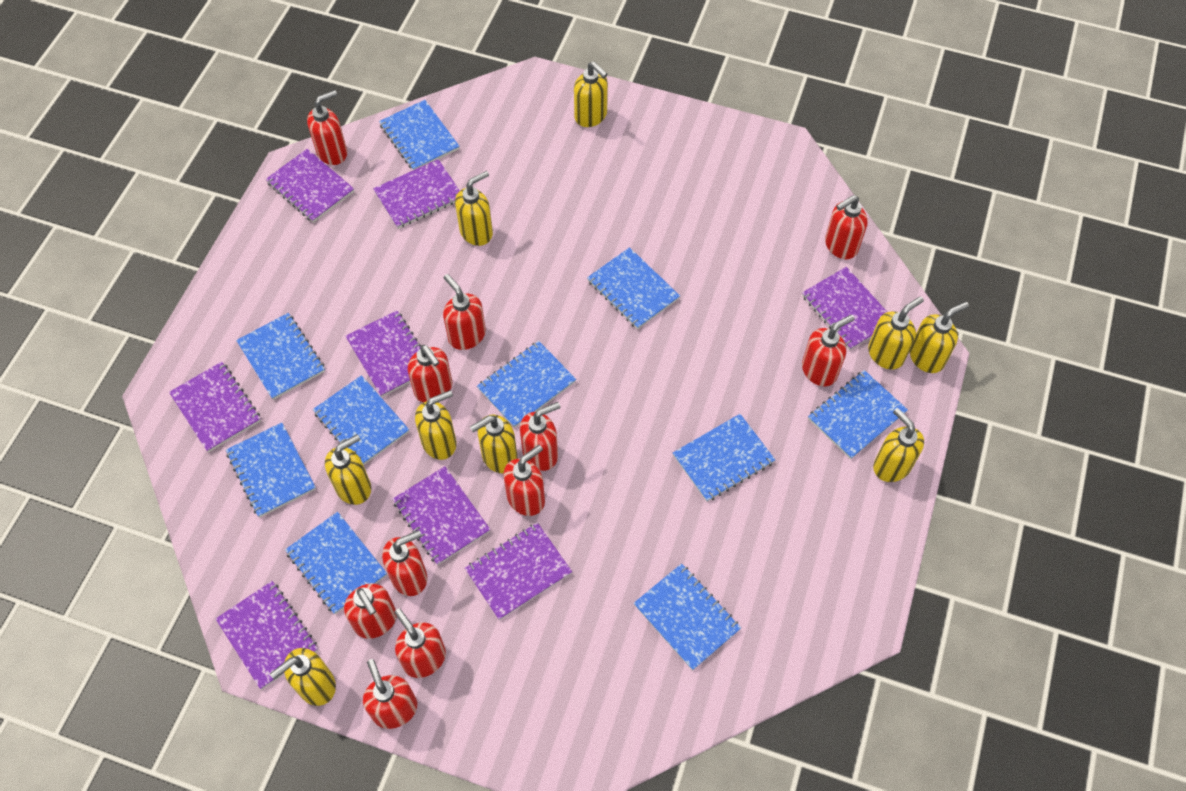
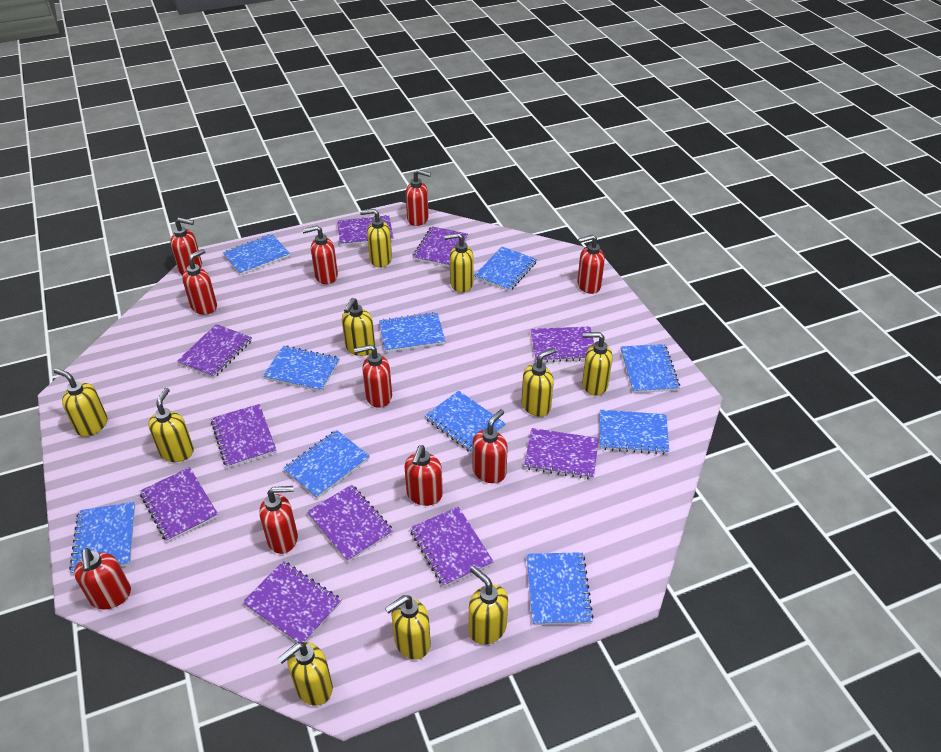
purple notebook: 8 -> 10
red soap dispenser: 11 -> 10
yellow soap dispenser: 9 -> 10

